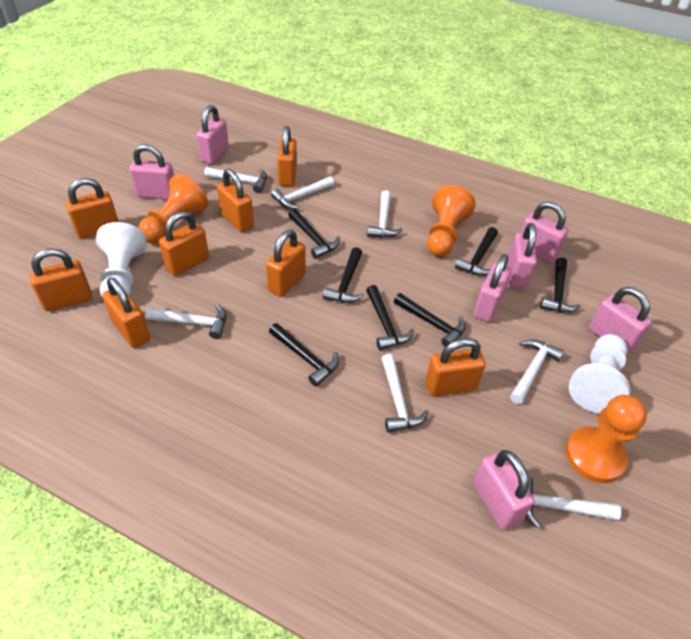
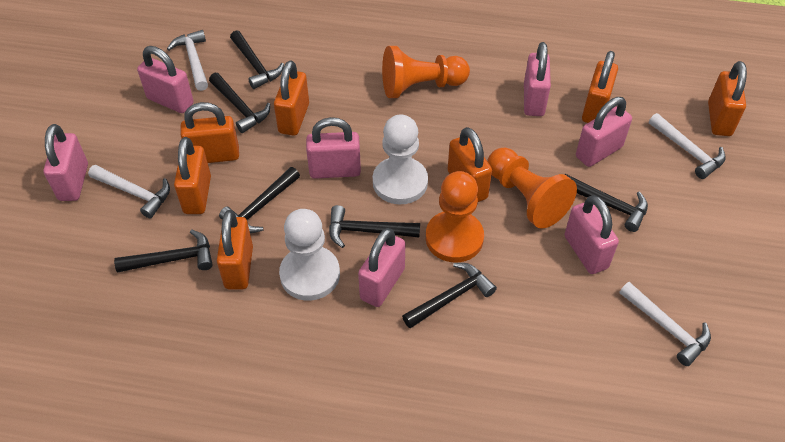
orange padlock: 8 -> 7
white hammer: 7 -> 4

